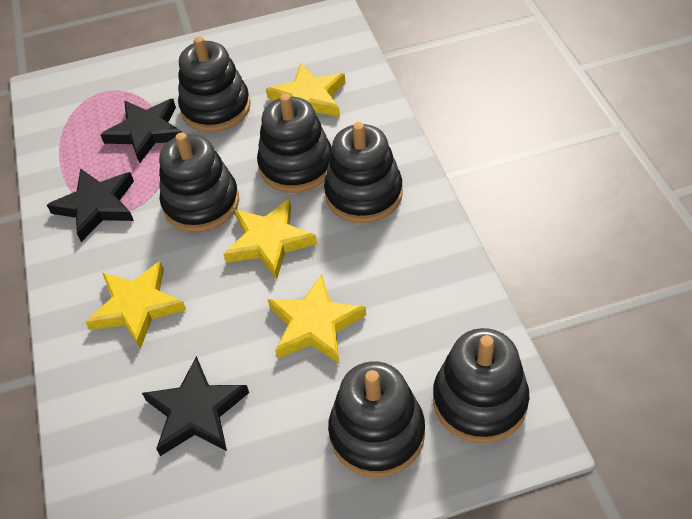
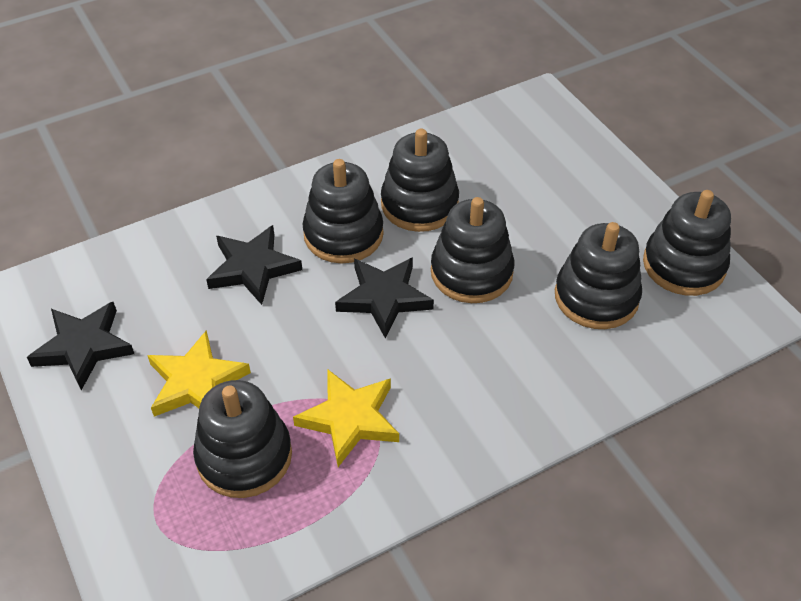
yellow star: 4 -> 2

